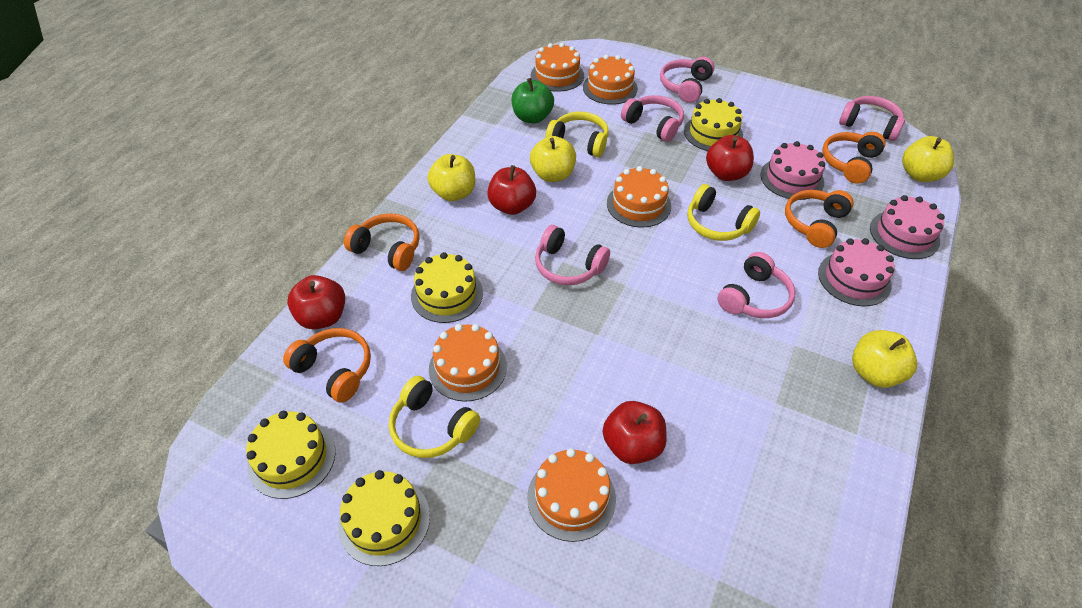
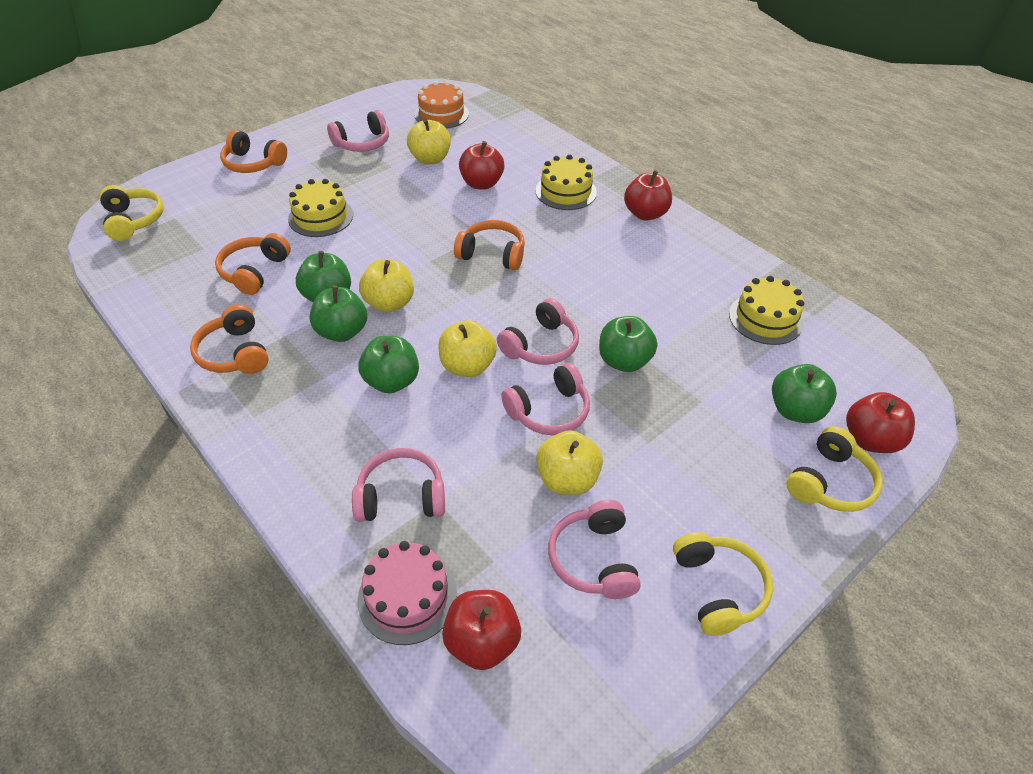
green apple: 1 -> 5
orange cake: 5 -> 1
pink cake: 3 -> 1
yellow cake: 4 -> 3

